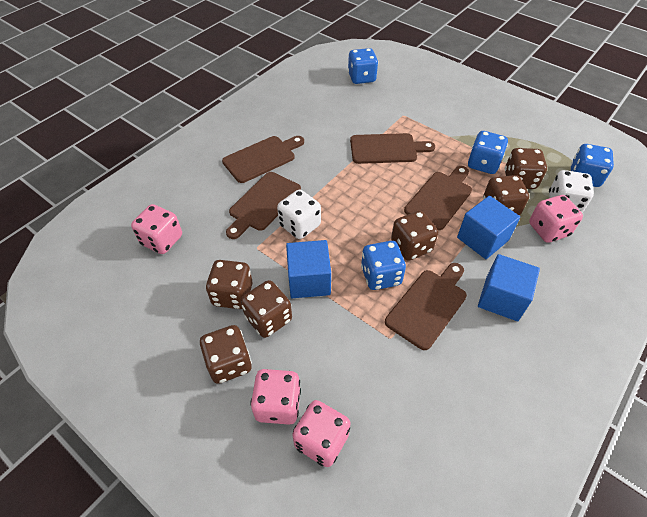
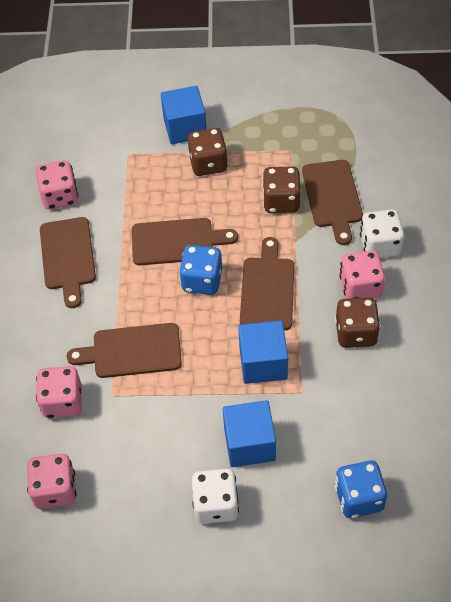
blue dice: 4 -> 2
brown dice: 6 -> 3

